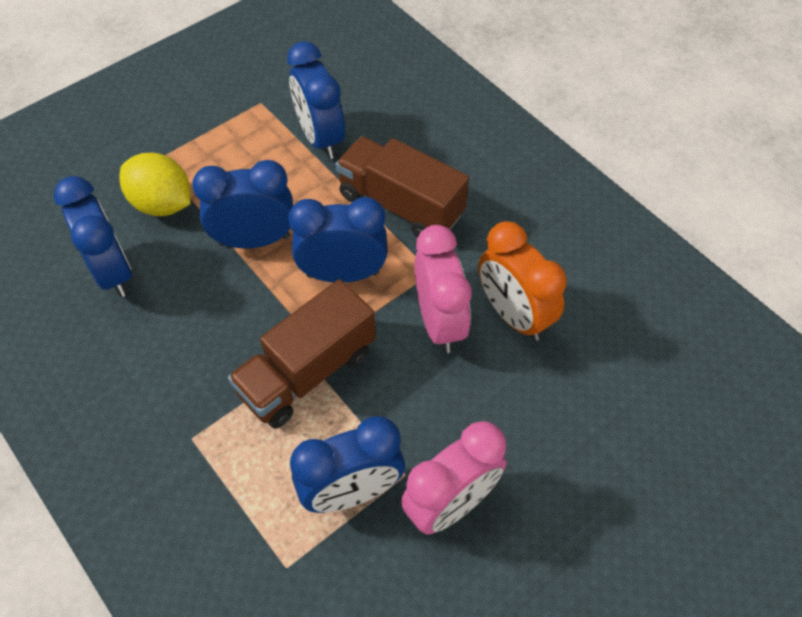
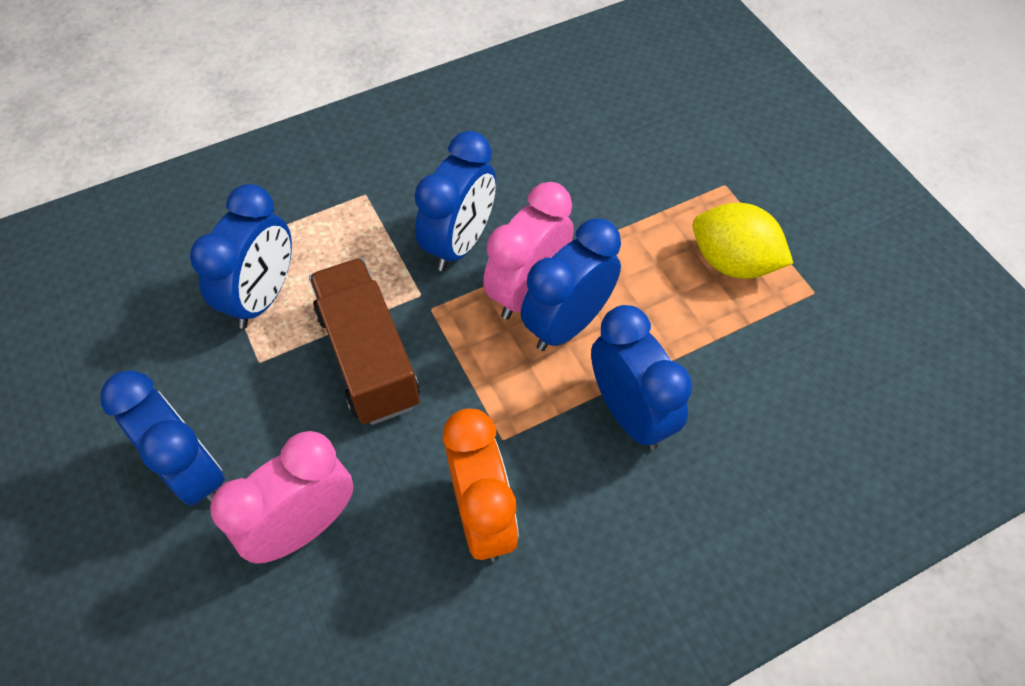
brown truck: 2 -> 1

